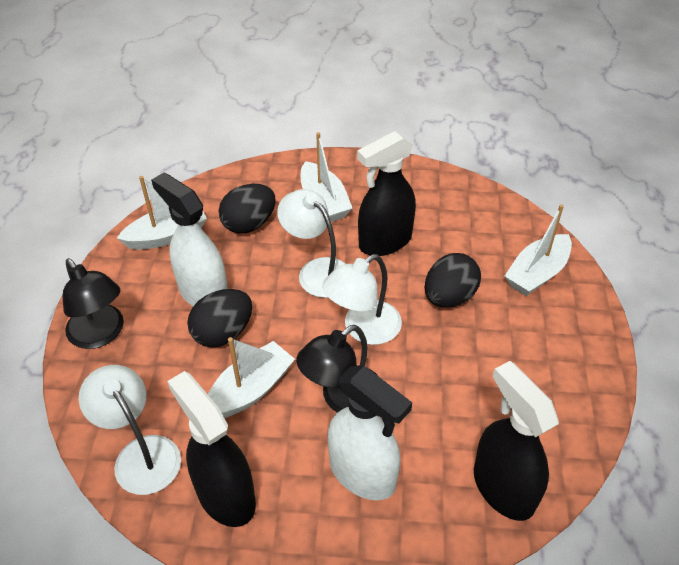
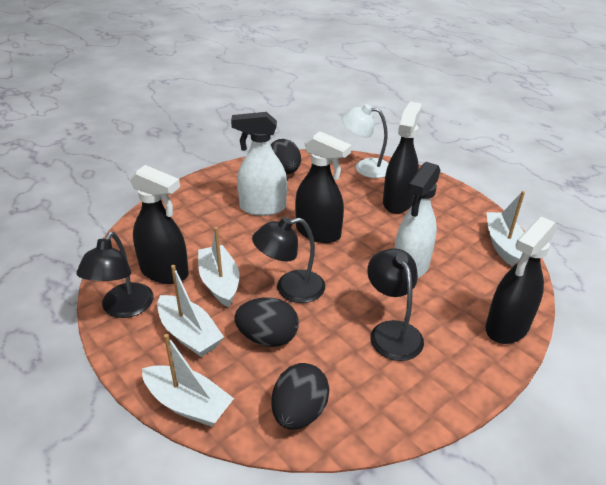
black lamp: 2 -> 3
black spray bottle: 3 -> 4
white lamp: 3 -> 1

